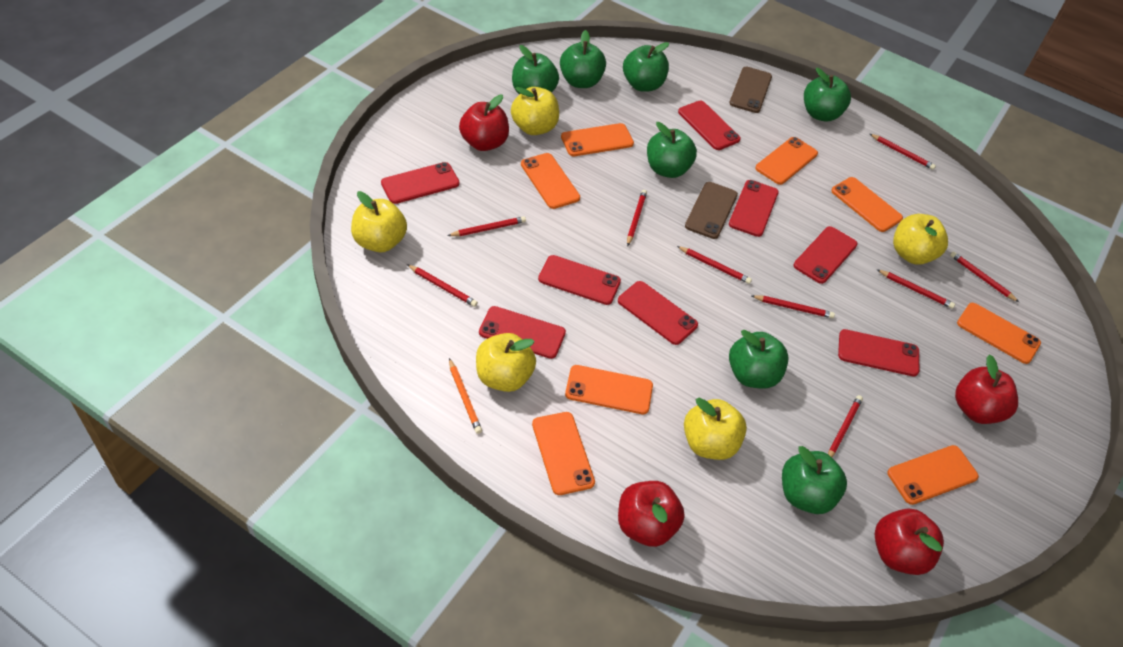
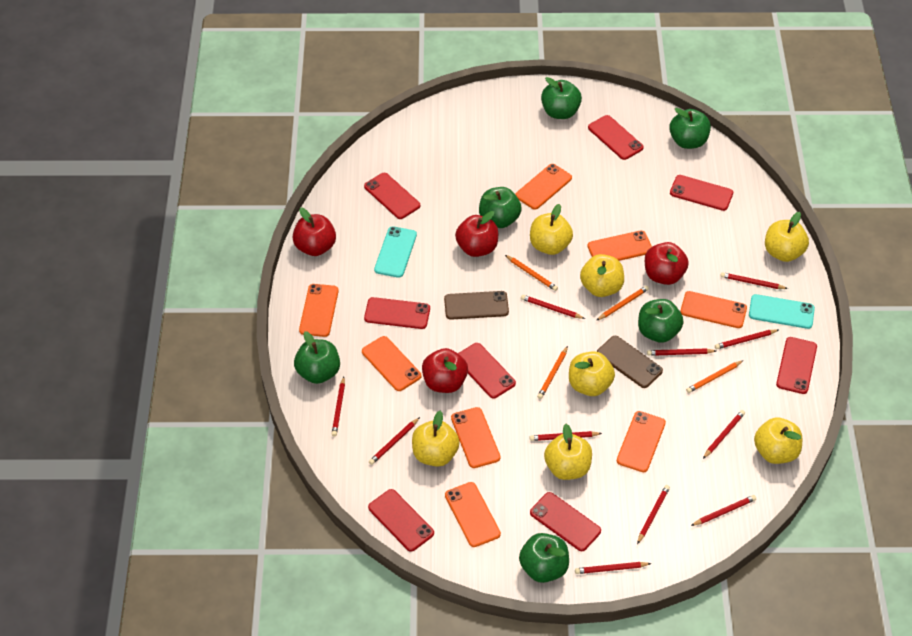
green apple: 7 -> 6
orange pencil: 1 -> 4
red pencil: 9 -> 11
turquoise phone: 0 -> 2
yellow apple: 5 -> 7

